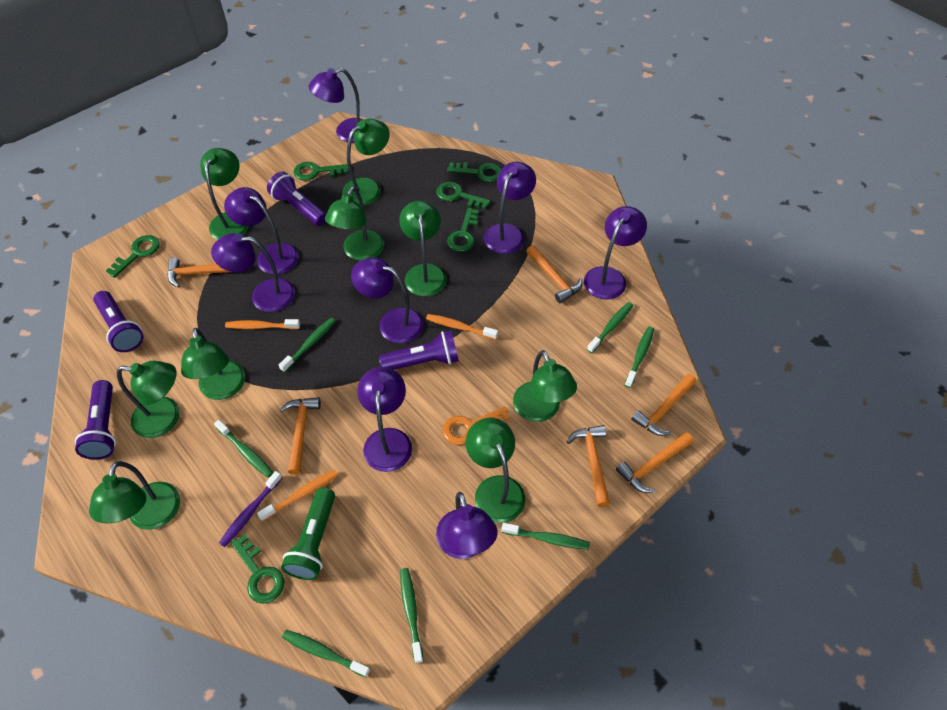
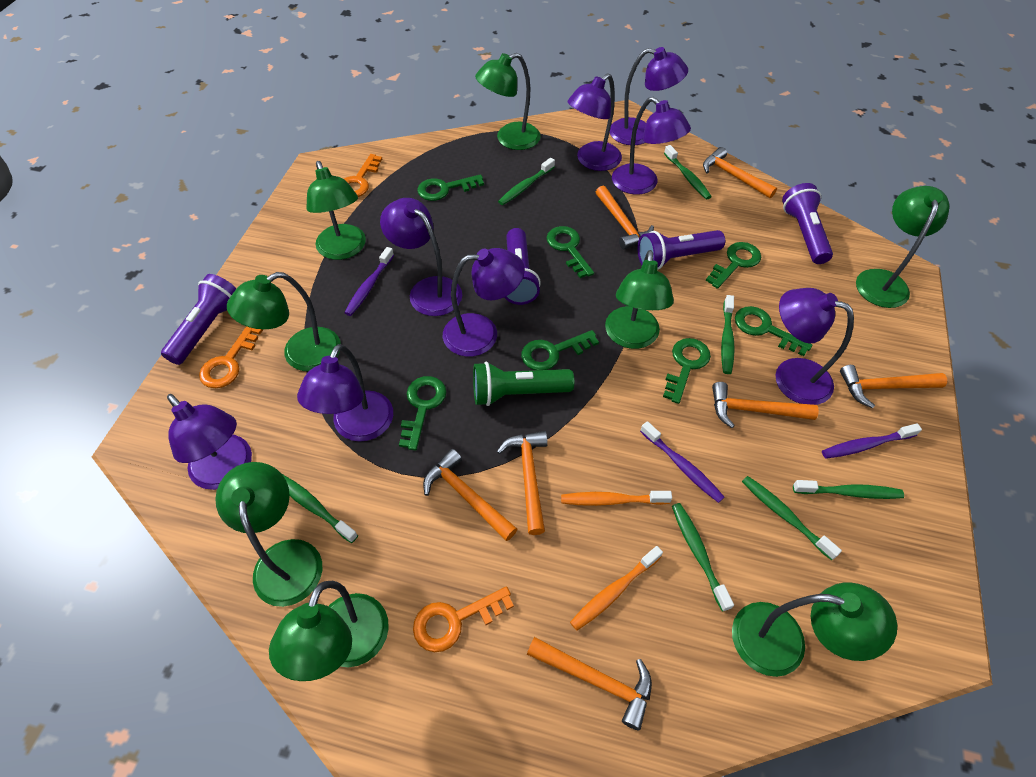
green key: 6 -> 7
green lamp: 9 -> 8
orange hammer: 6 -> 7
orange key: 1 -> 3
orange toothbrush: 3 -> 2
purple toothbrush: 1 -> 3

